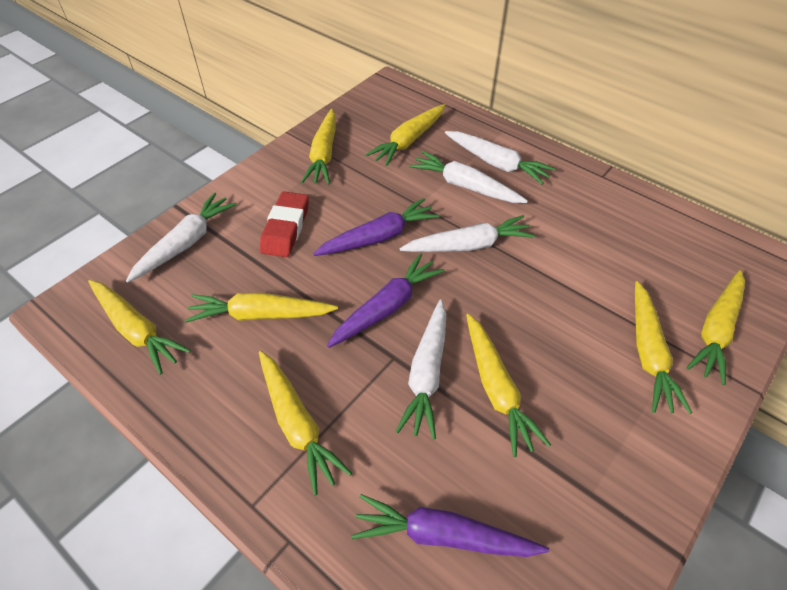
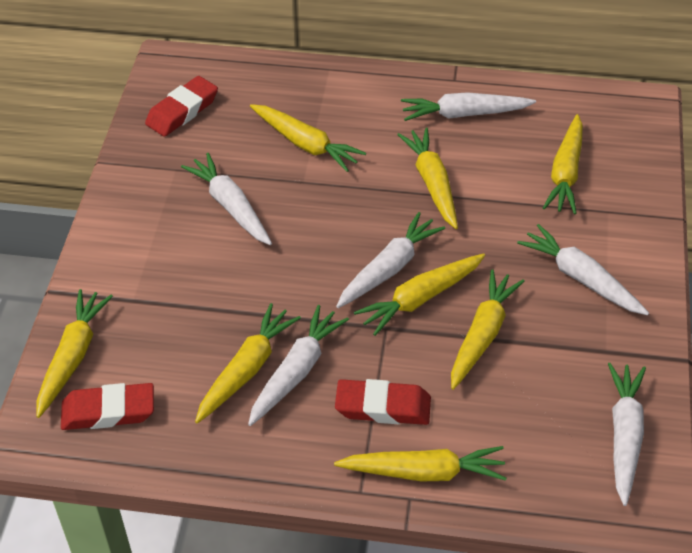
purple carrot: 3 -> 0
red eraser: 1 -> 3
white carrot: 5 -> 6

